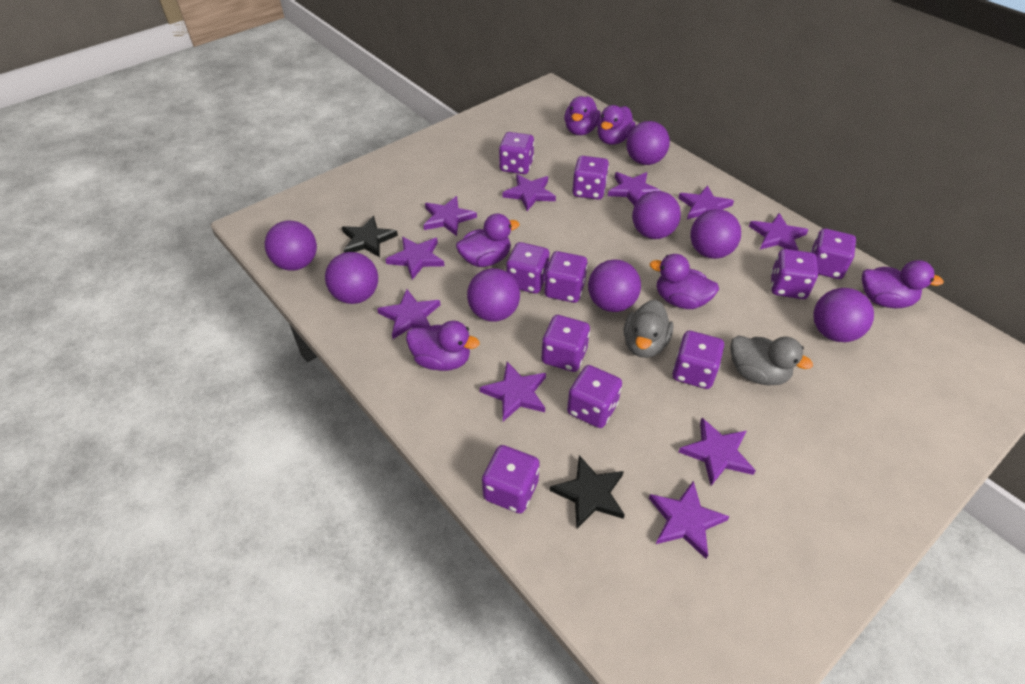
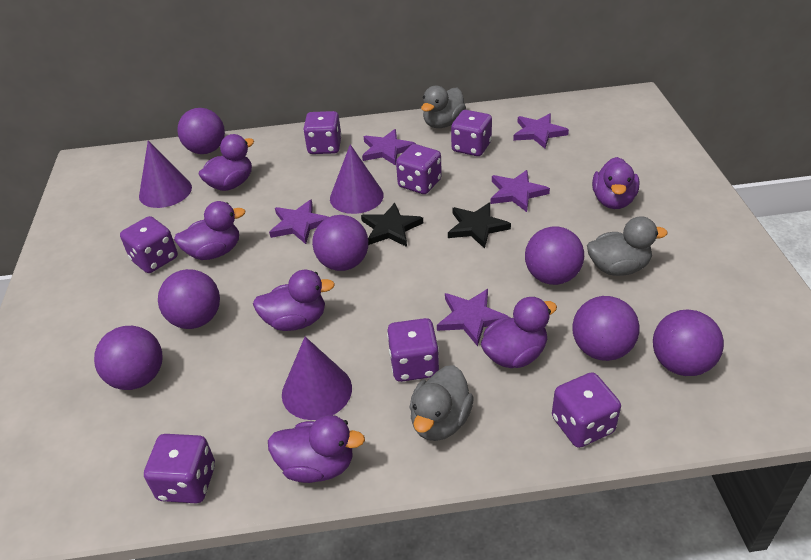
grey duck: 2 -> 3
purple ball: 8 -> 7
purple cone: 0 -> 3
purple dice: 10 -> 7
purple star: 10 -> 5

